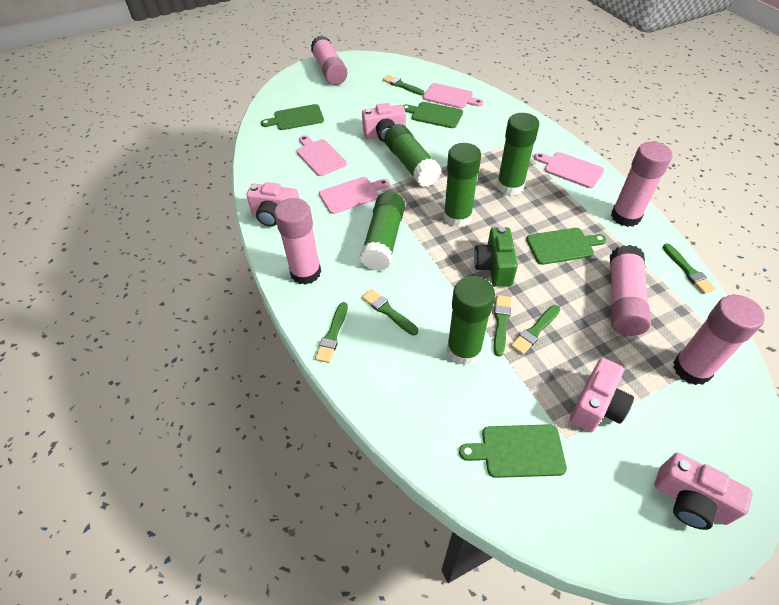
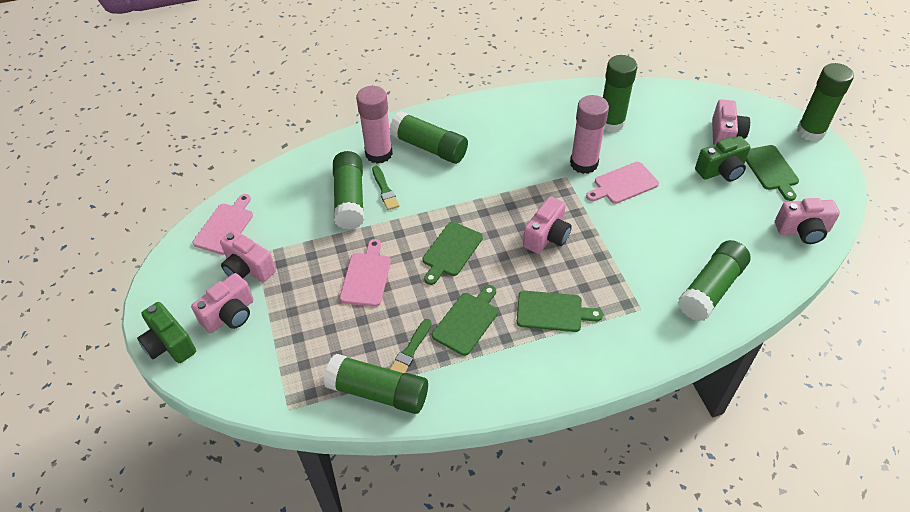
green brush: 6 -> 2
green camera: 1 -> 2
green glue stick: 5 -> 6
pink camera: 4 -> 5
pink cutting board: 4 -> 3
pink glue stick: 5 -> 2

